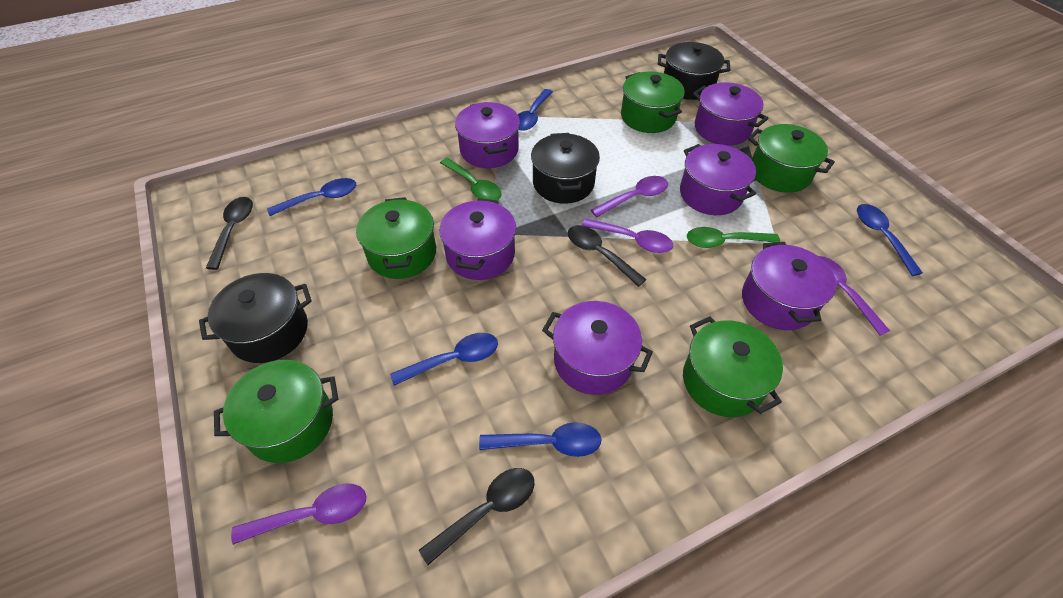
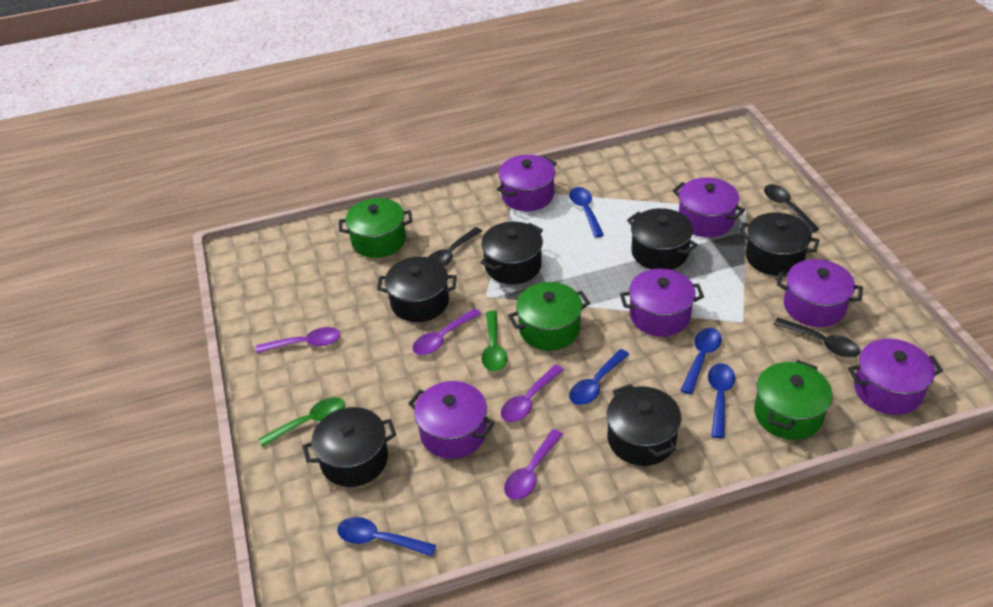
black pot: 3 -> 6
green pot: 5 -> 3

